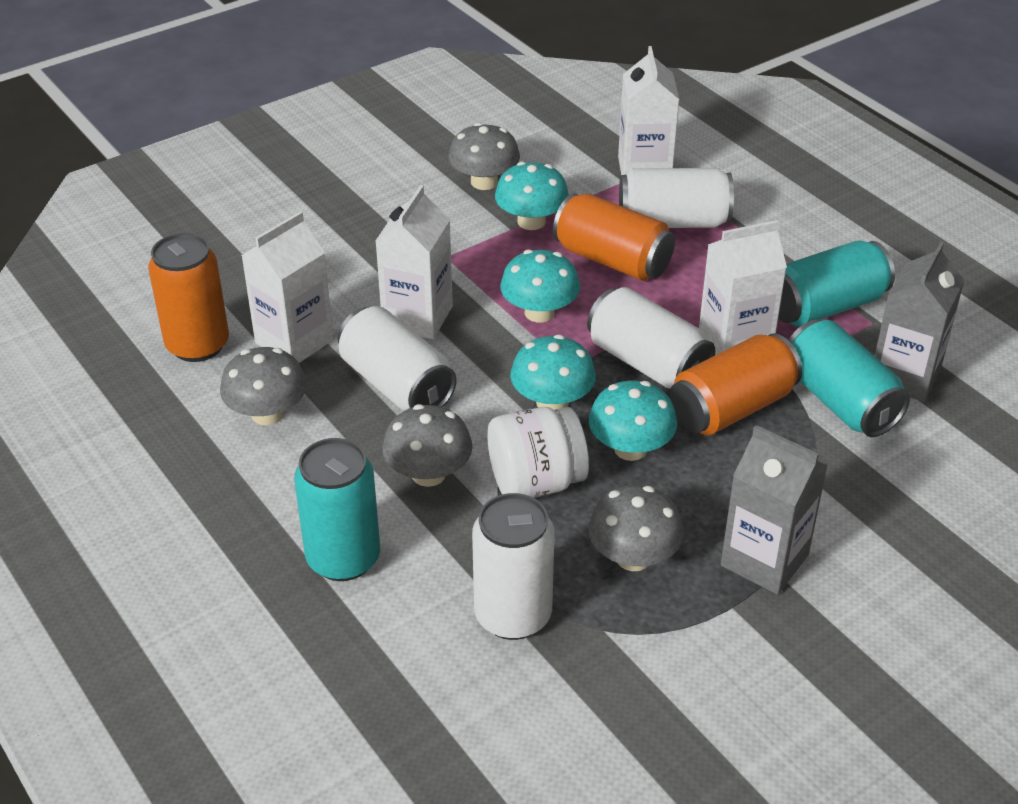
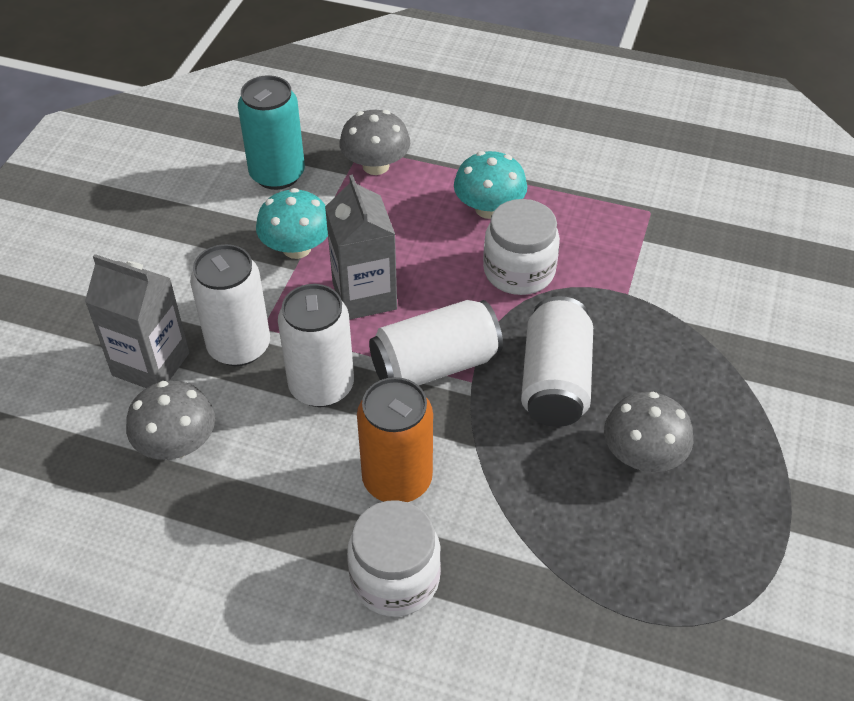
grey mushroom: 4 -> 3
orange can: 3 -> 1
turquoise can: 3 -> 1
turquoise mushroom: 4 -> 2
white carton: 4 -> 0
white jar: 1 -> 2

